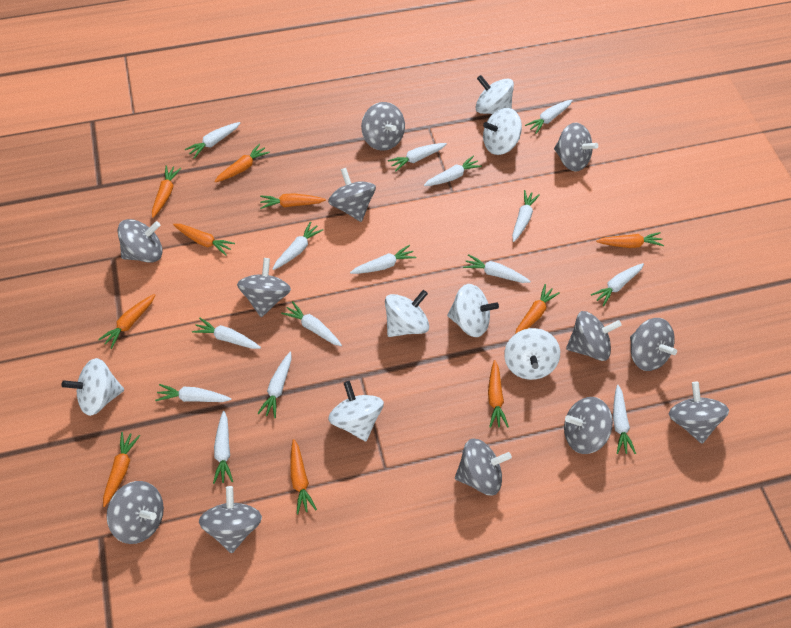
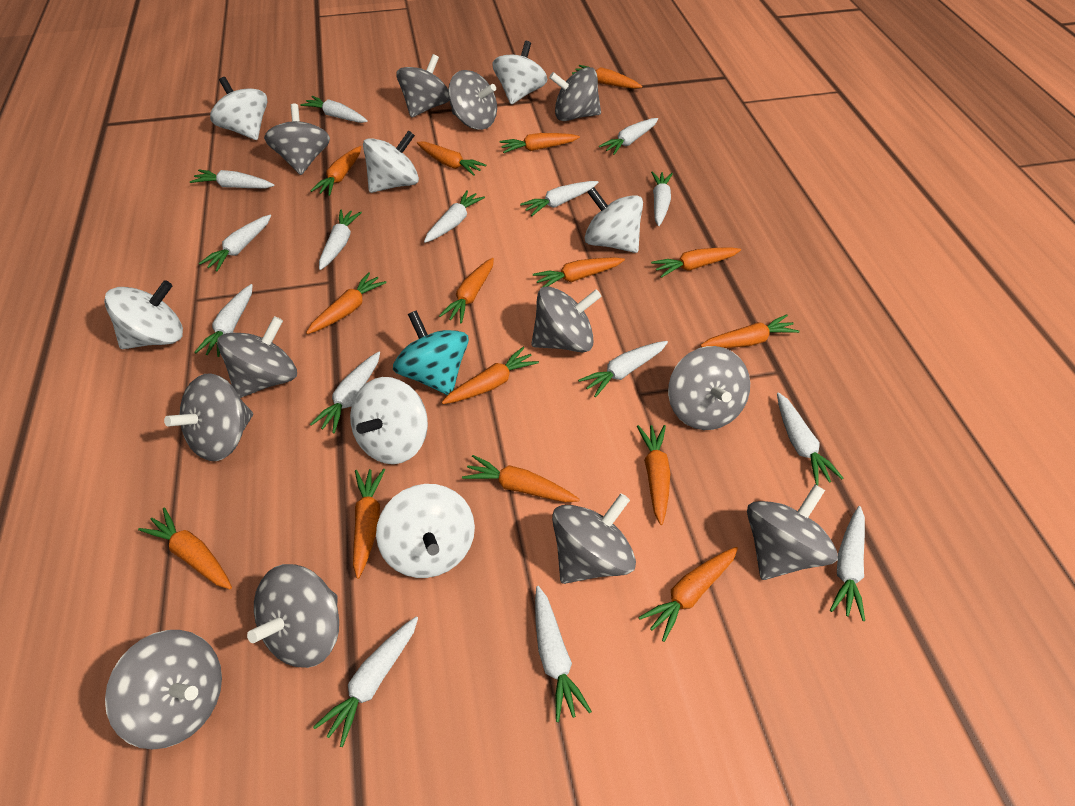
orange carrot: 10 -> 15
turquoise spinning top: 0 -> 1

